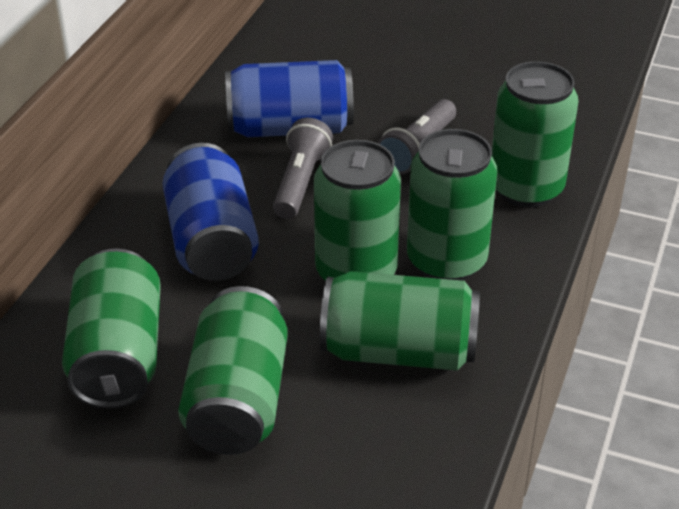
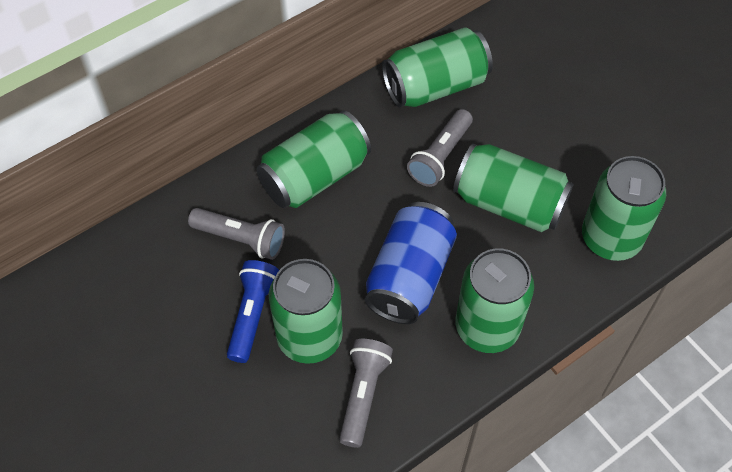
blue can: 2 -> 1
blue flashlight: 0 -> 1
grey flashlight: 2 -> 3

